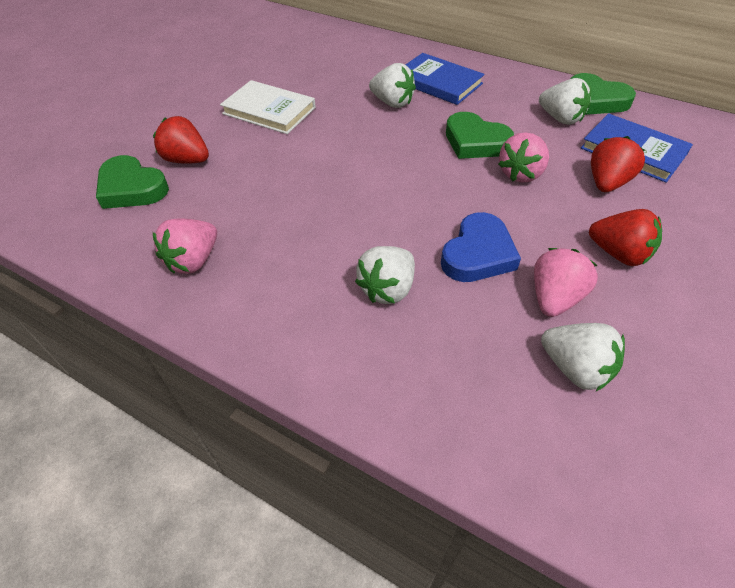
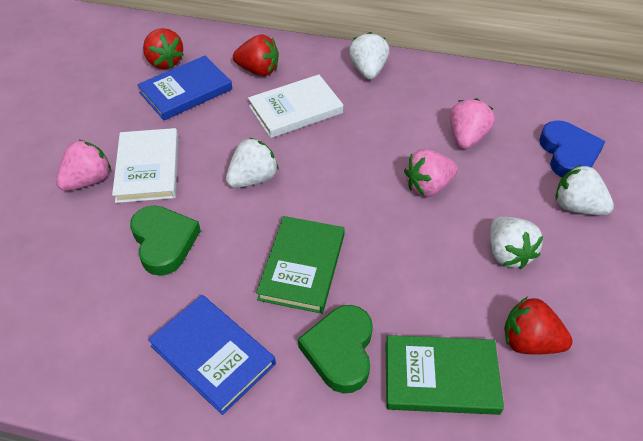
green book: 0 -> 2
green heart: 3 -> 2
white book: 1 -> 2

